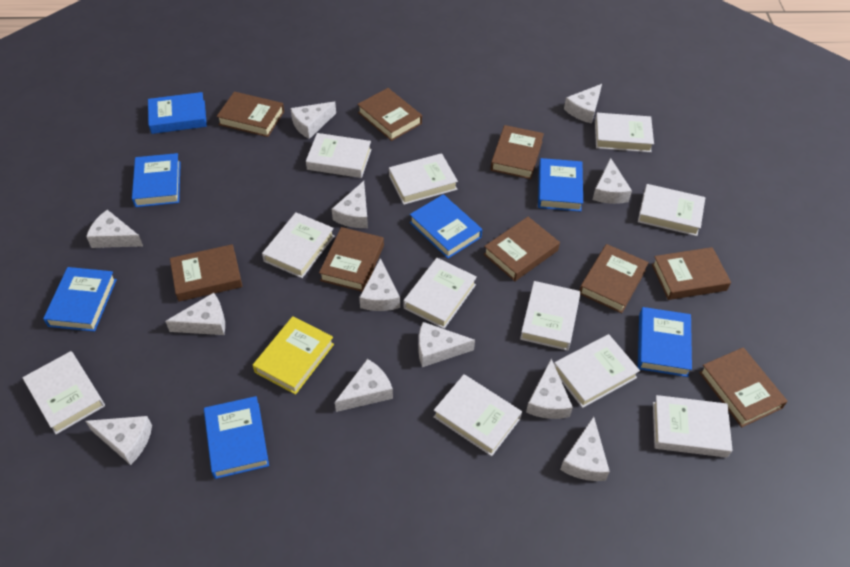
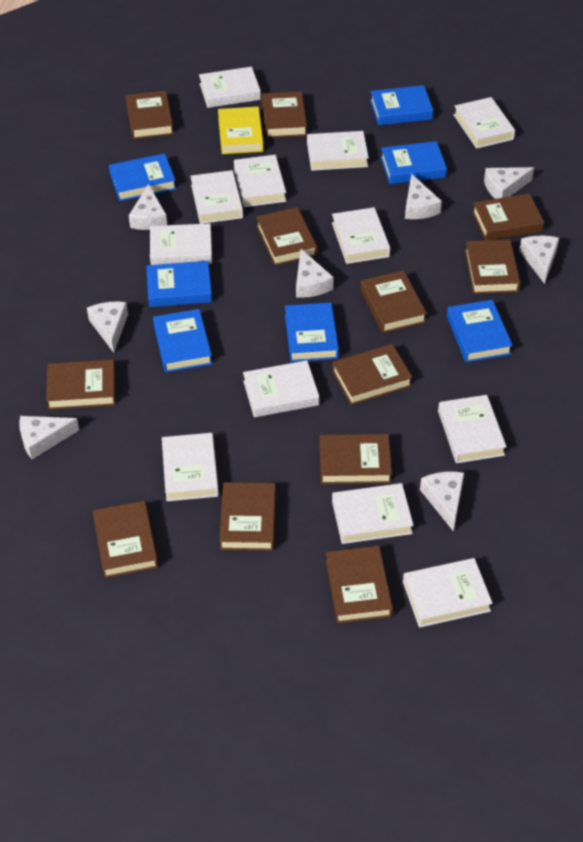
brown book: 9 -> 12
white book: 11 -> 12
white cheese: 12 -> 8

